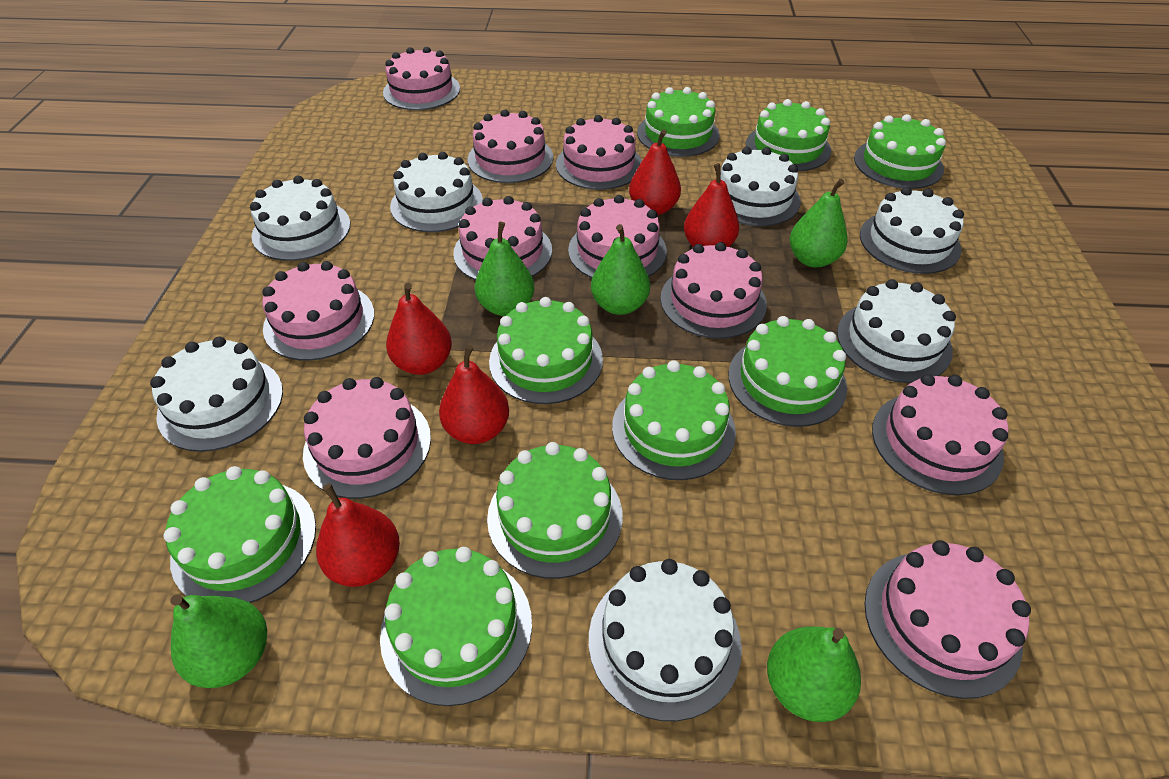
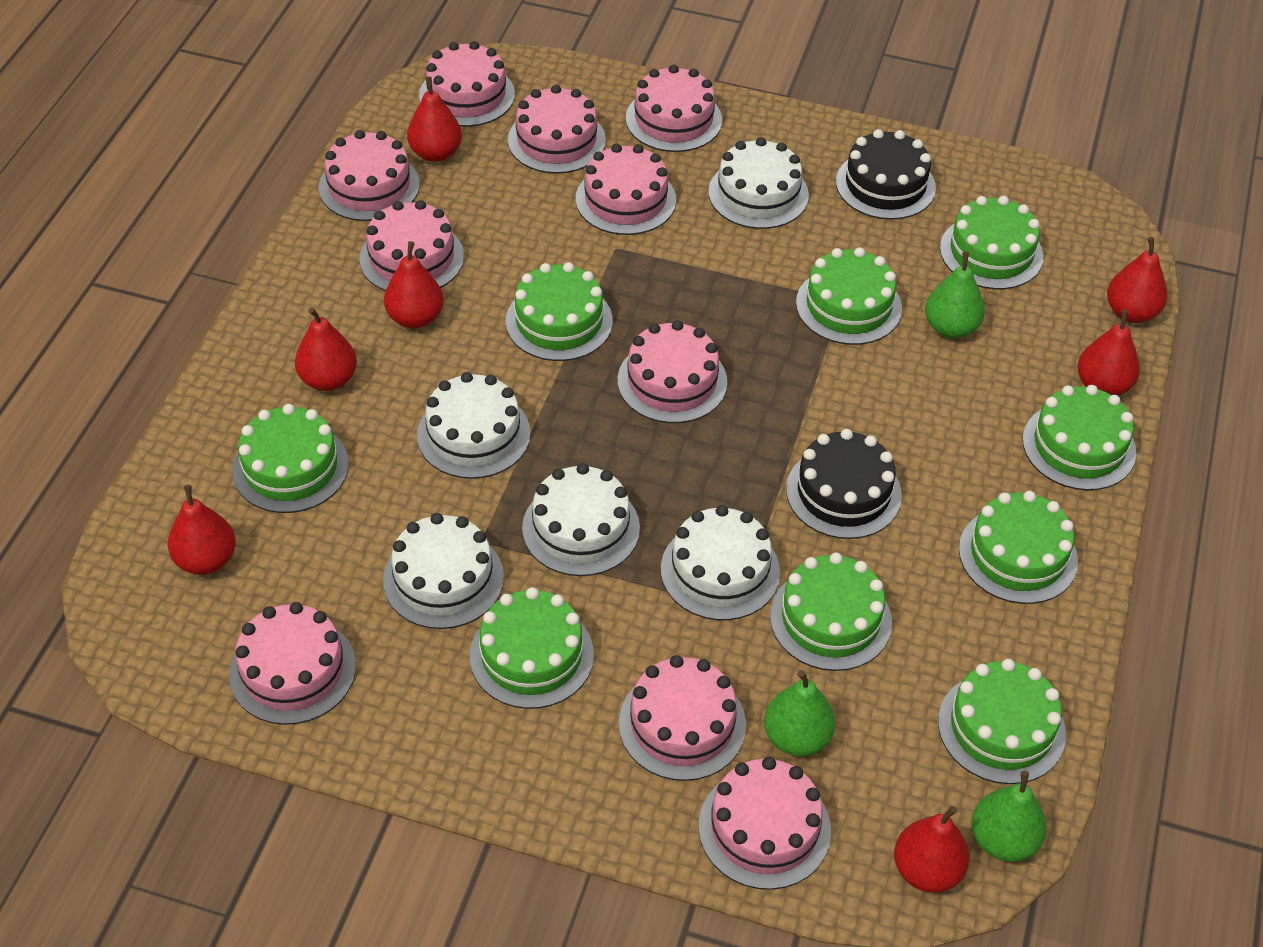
black cake: 0 -> 2
green pear: 5 -> 3
red pear: 5 -> 7
white cake: 7 -> 5

